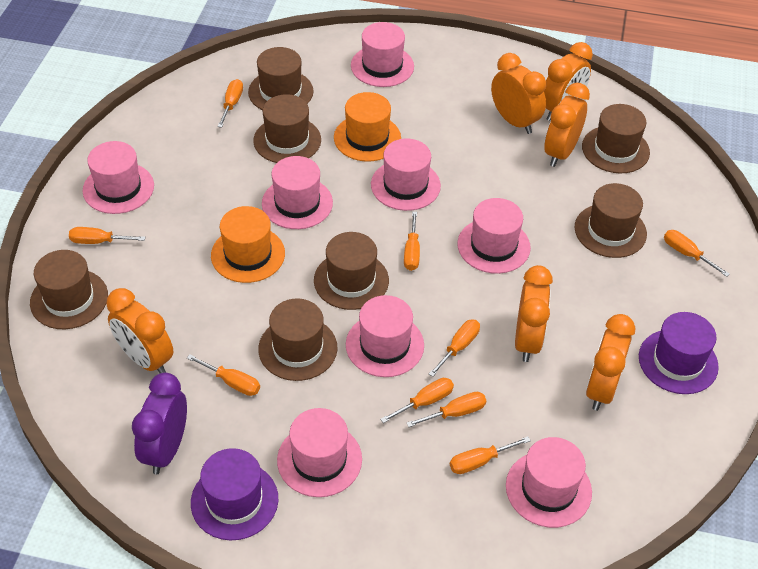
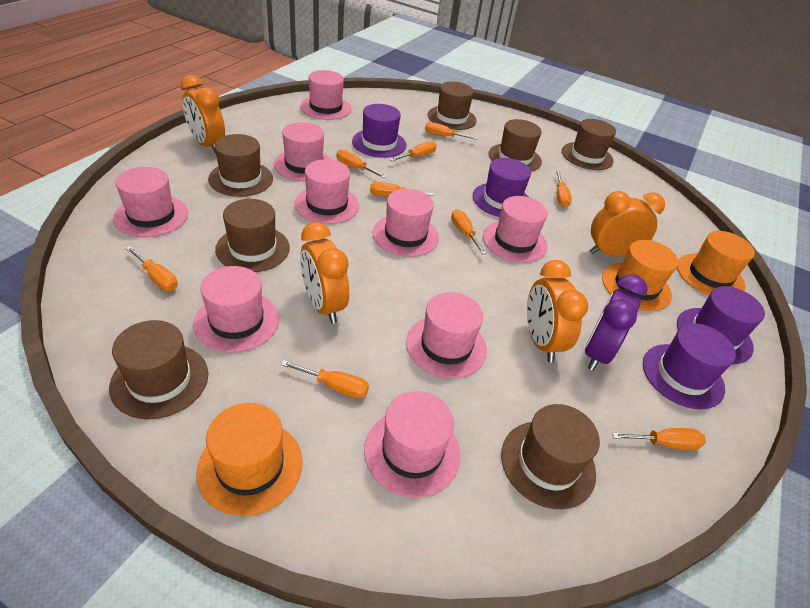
orange clock: 6 -> 4
orange hat: 2 -> 3
pink hat: 8 -> 9
purple hat: 2 -> 4

